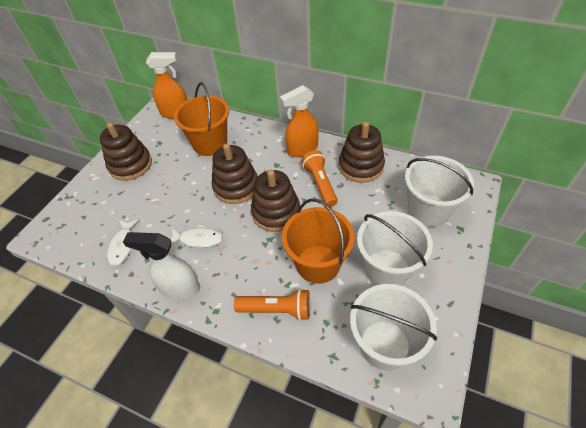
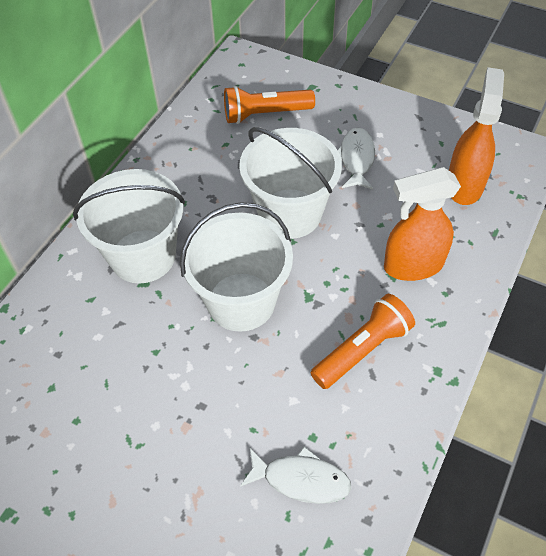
brown stacking toy: 4 -> 0
orange bucket: 2 -> 0
white spray bottle: 1 -> 0

